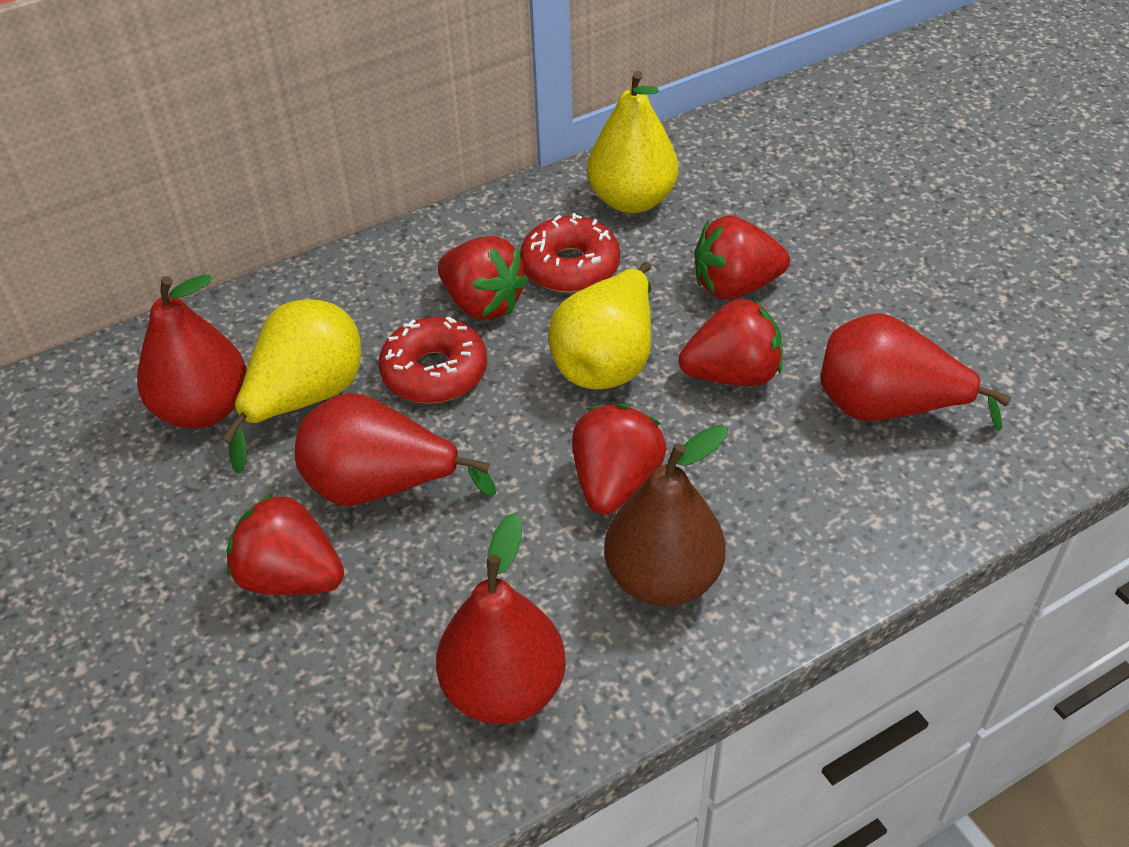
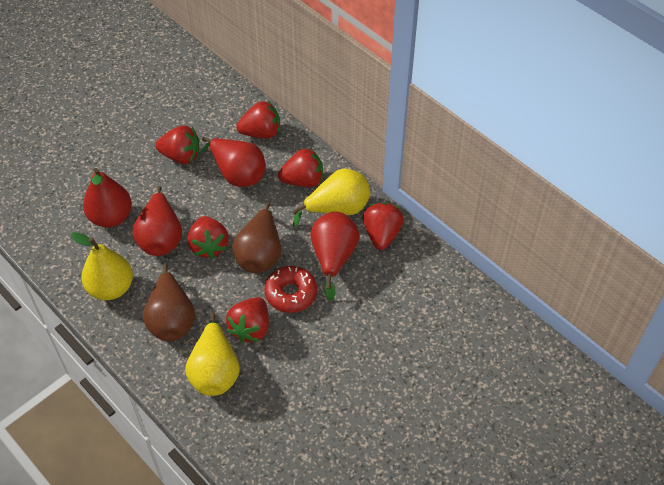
brown pear: 1 -> 2
red donut: 2 -> 1
red strawberry: 5 -> 6

